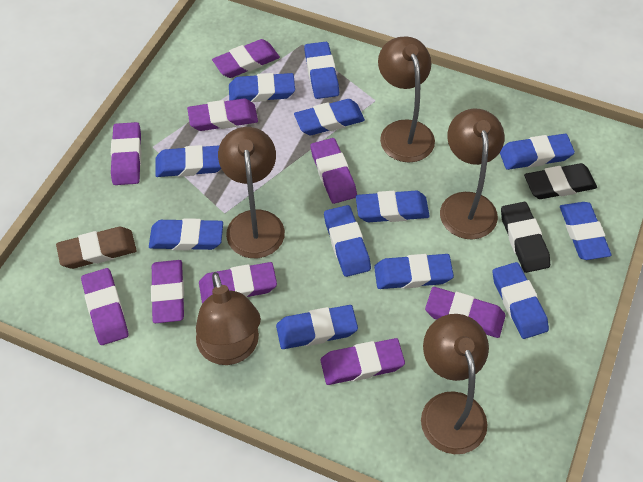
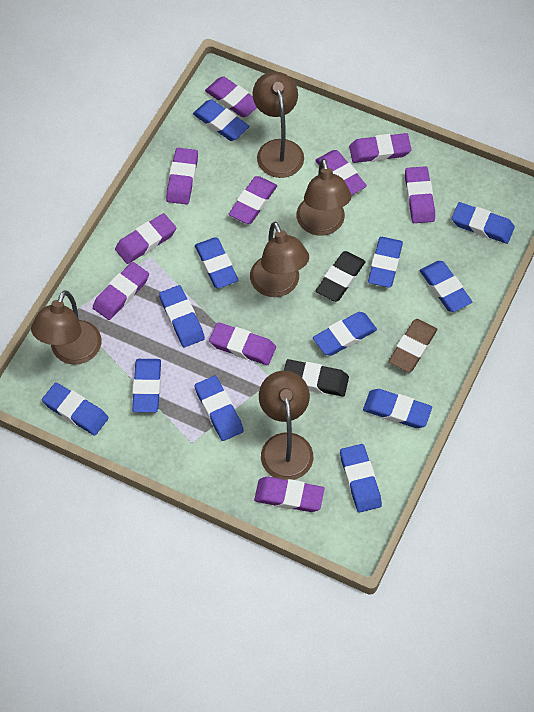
purple eraser: 9 -> 10

